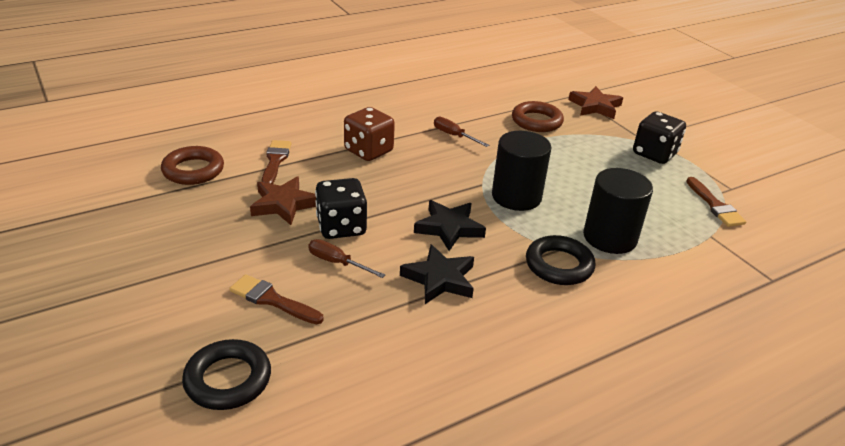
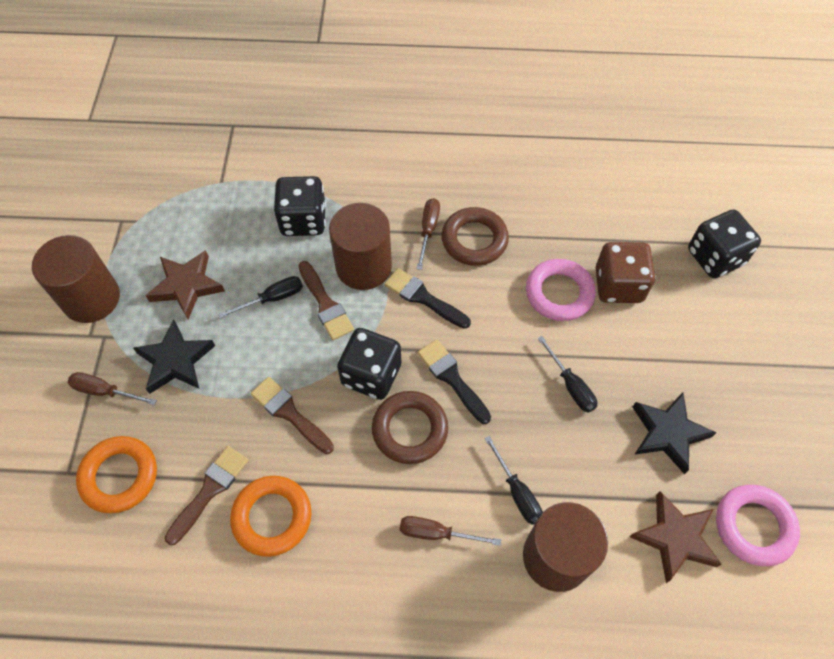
black brush: 0 -> 2
black cylinder: 2 -> 0
black dice: 2 -> 3
black ring: 2 -> 0
black screwdriver: 0 -> 3
brown cylinder: 0 -> 3
brown screwdriver: 2 -> 3
orange ring: 0 -> 2
pink ring: 0 -> 2

